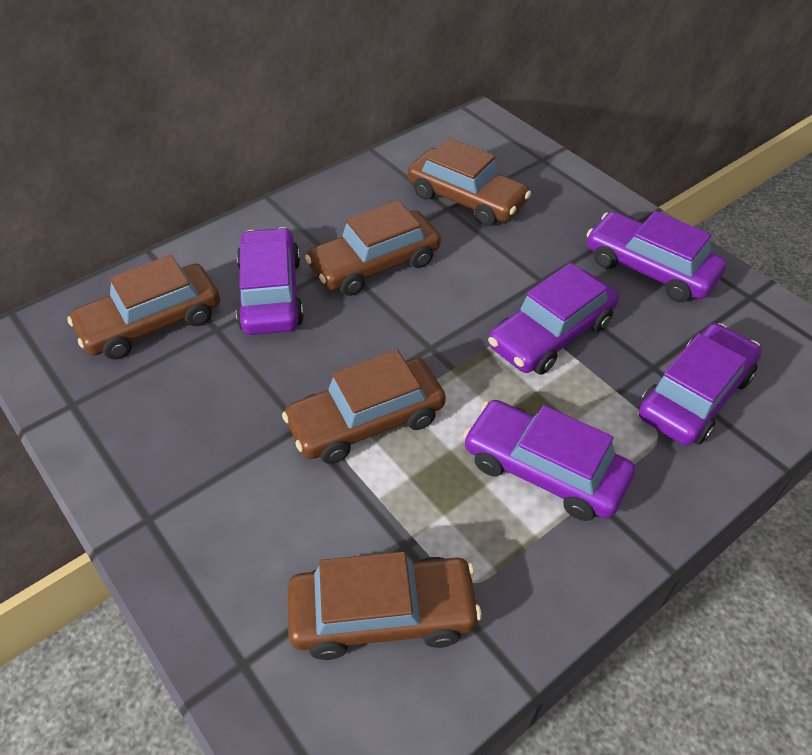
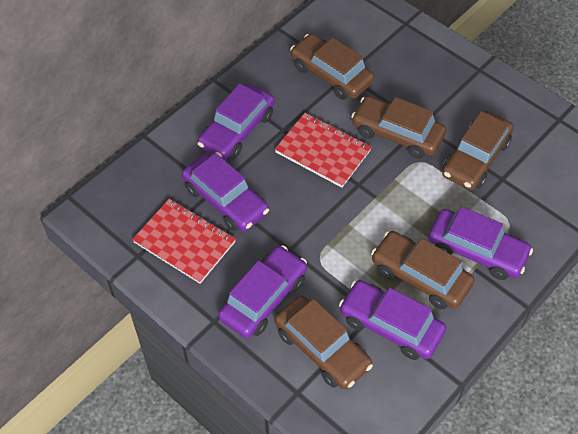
red notebook: 0 -> 2

